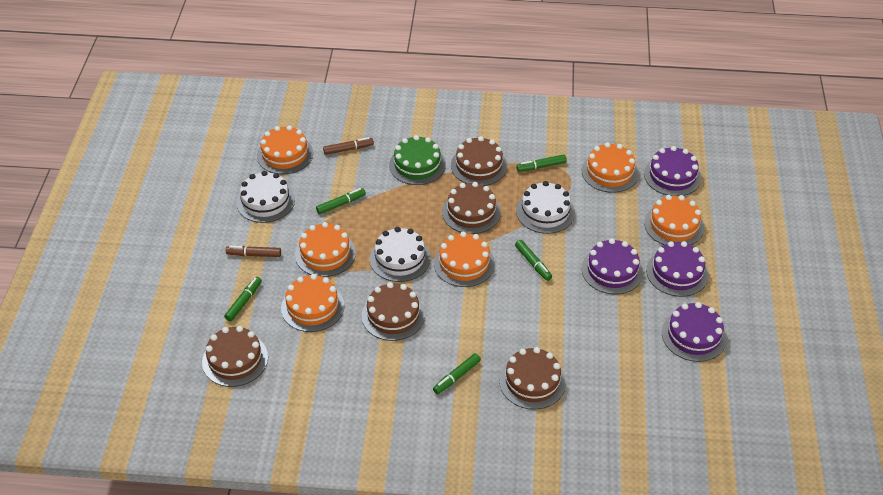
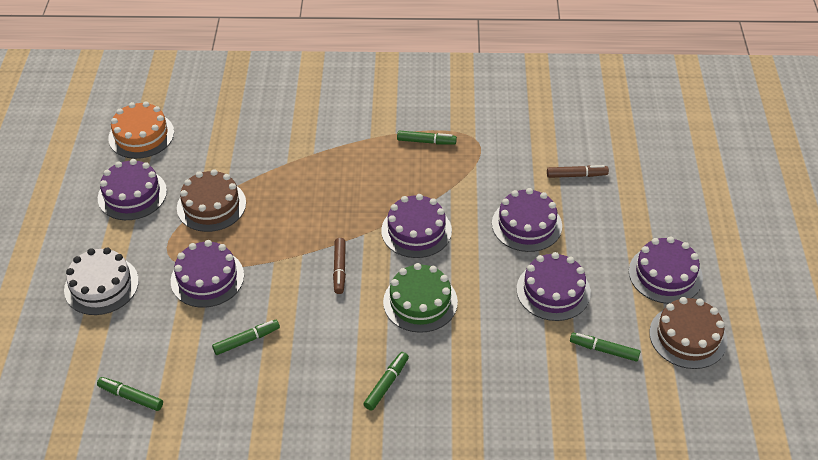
brown cake: 5 -> 2
orange cake: 6 -> 1
purple cake: 4 -> 6
white cake: 3 -> 1

